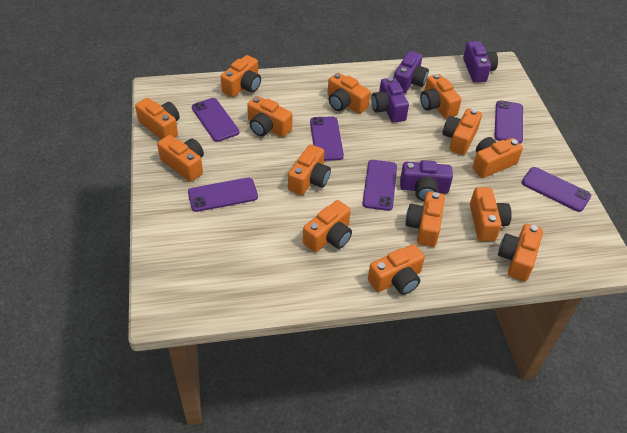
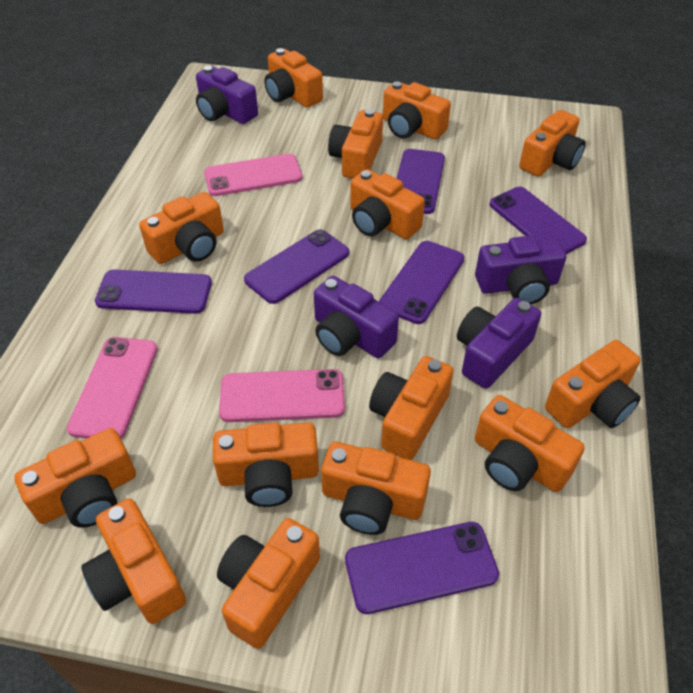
pink phone: 0 -> 3

